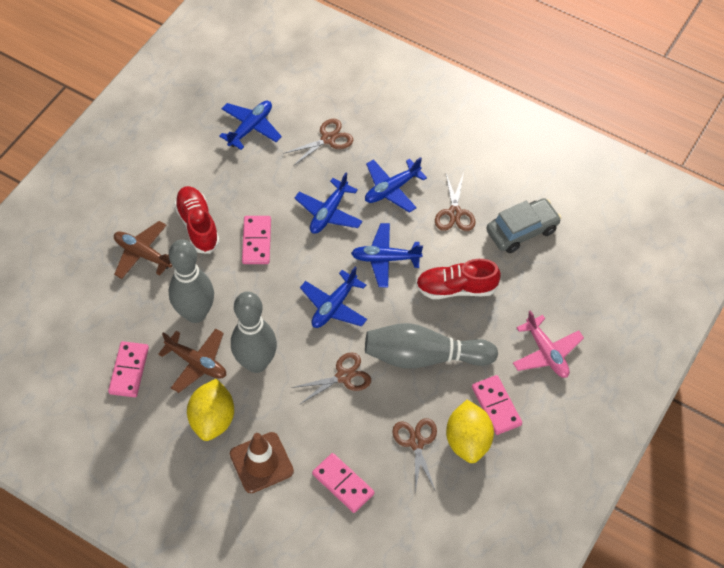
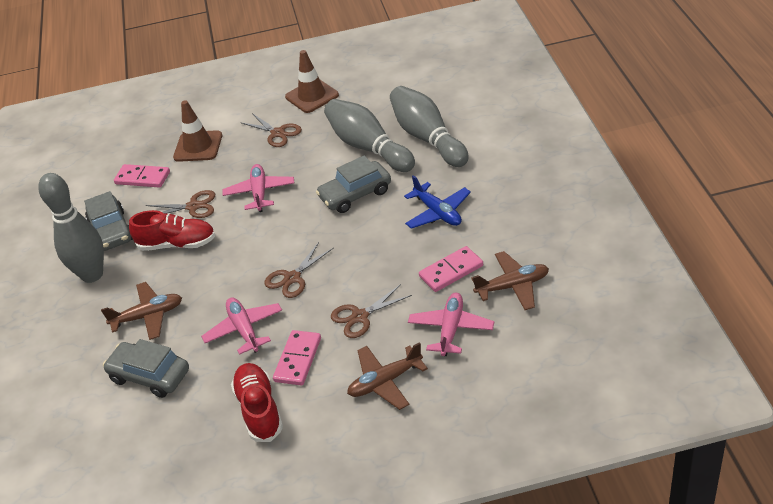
blue plane: 5 -> 1
brown plane: 2 -> 3
brown traffic cone: 1 -> 2
grey car: 1 -> 3
pink domino: 4 -> 3
pink plane: 1 -> 3
yellow lemon: 2 -> 0

